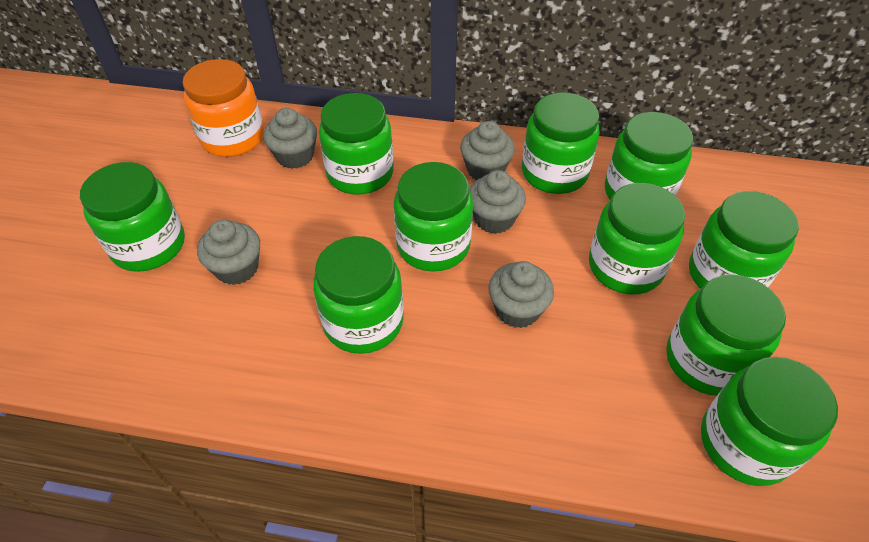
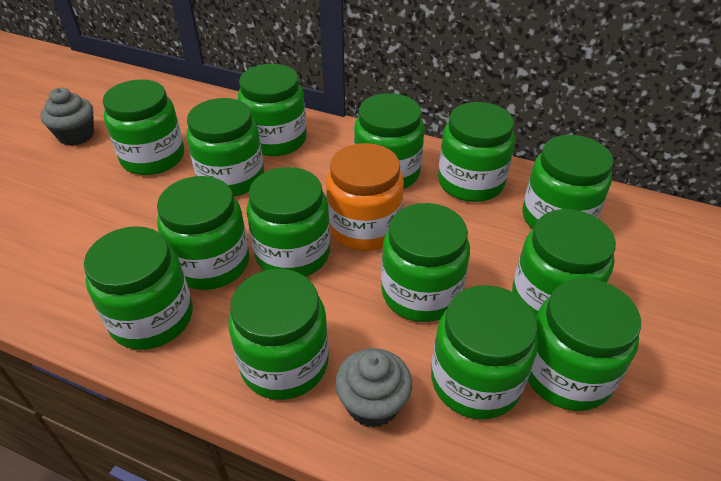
green jar: 10 -> 14
grey cupcake: 5 -> 2

